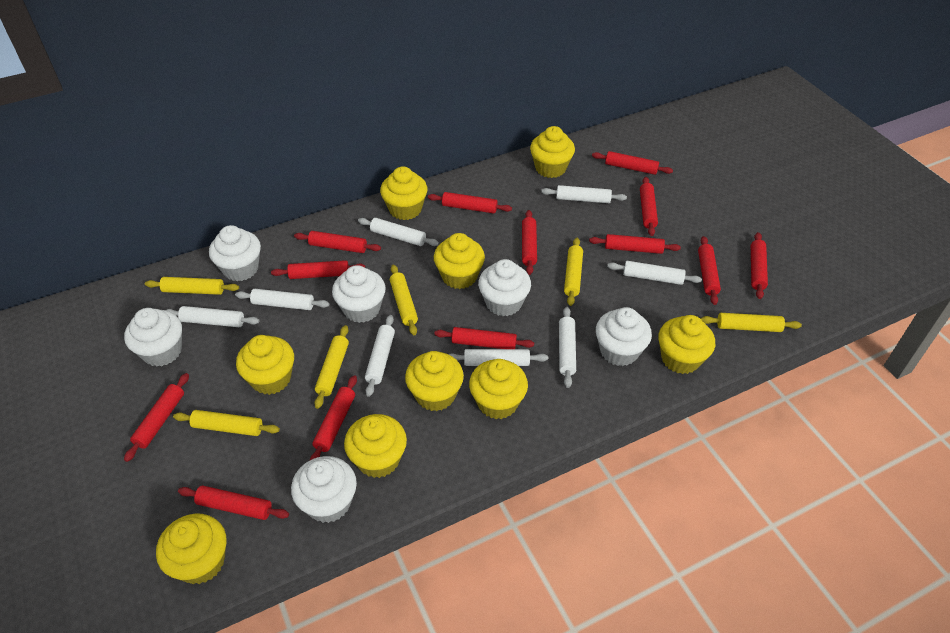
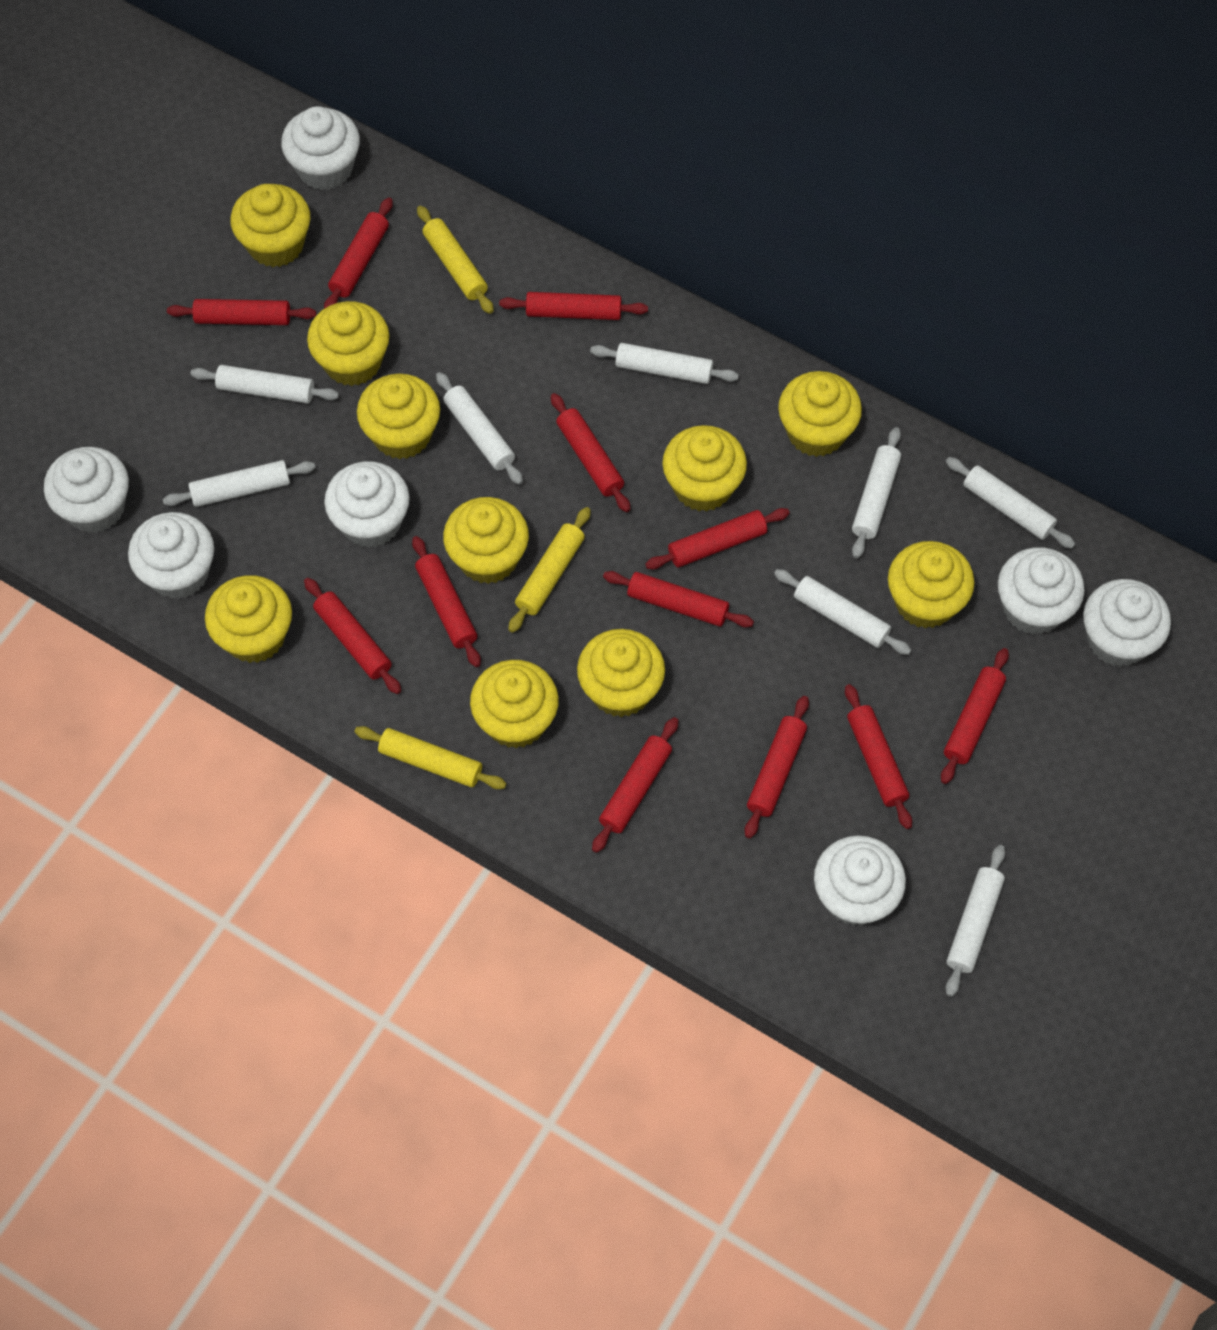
red rolling pin: 13 -> 12
white cupcake: 6 -> 7
yellow cupcake: 9 -> 10
yellow rolling pin: 6 -> 3

